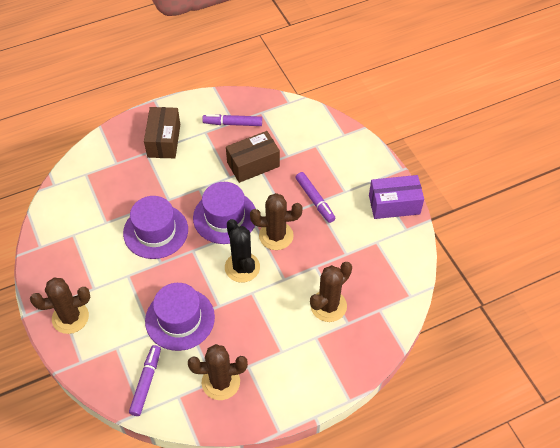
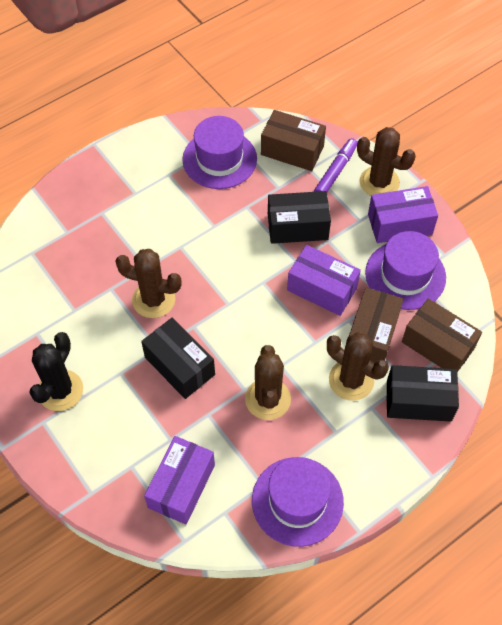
black box: 0 -> 3
brown box: 2 -> 3
purple box: 1 -> 3
purple marker: 3 -> 1

